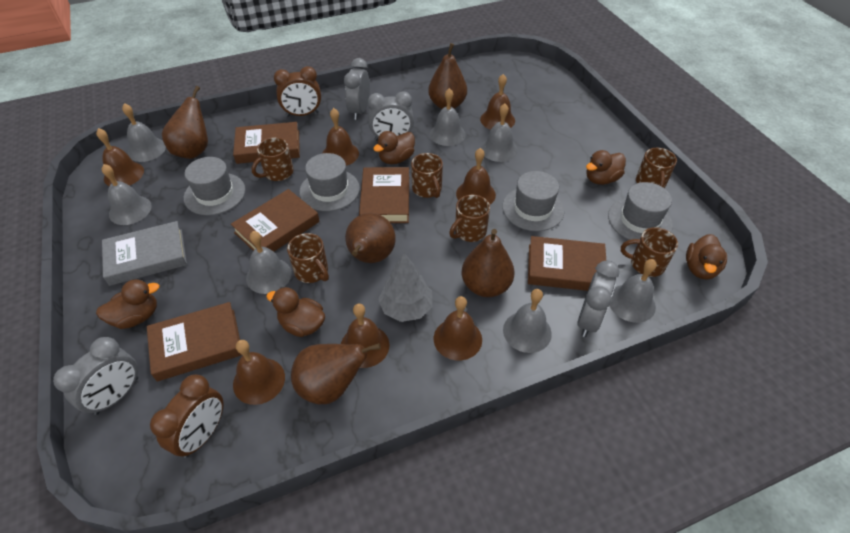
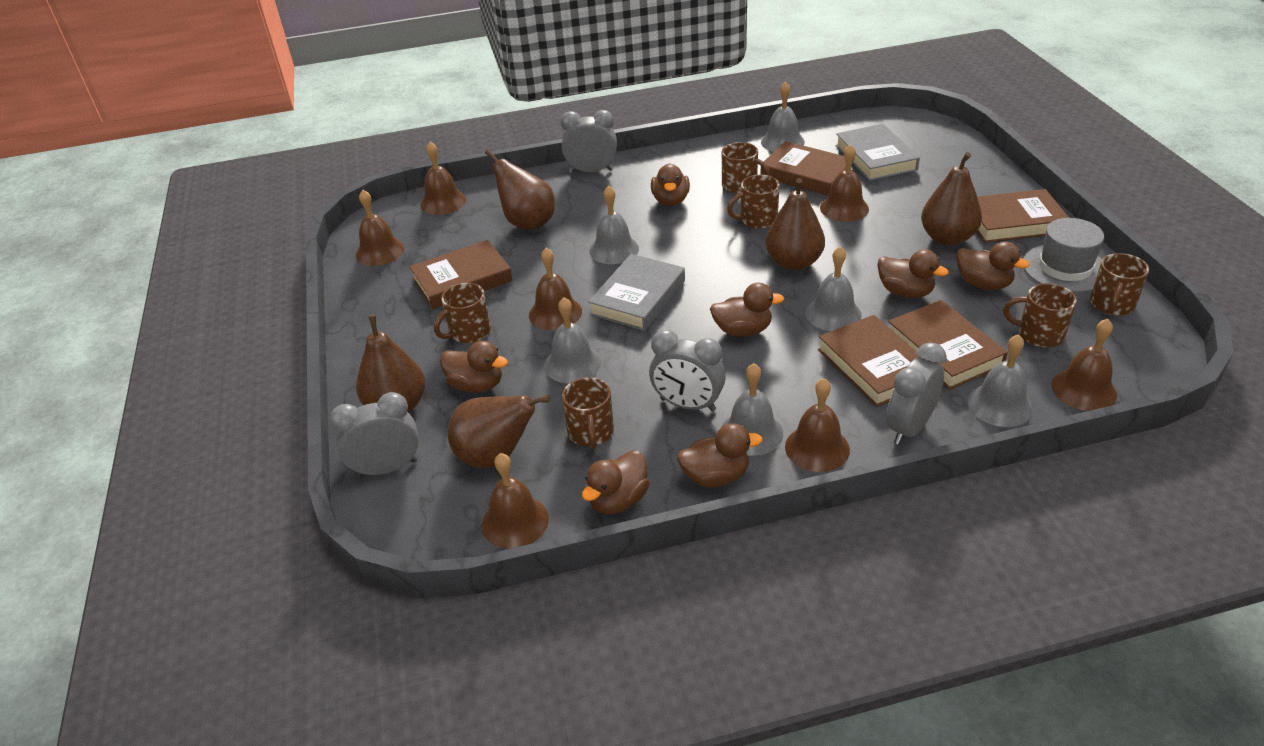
brown clock: 2 -> 0
brown duck: 5 -> 7
grey bell: 7 -> 6
grey book: 1 -> 2
grey hat: 4 -> 1
grey tree: 1 -> 0

